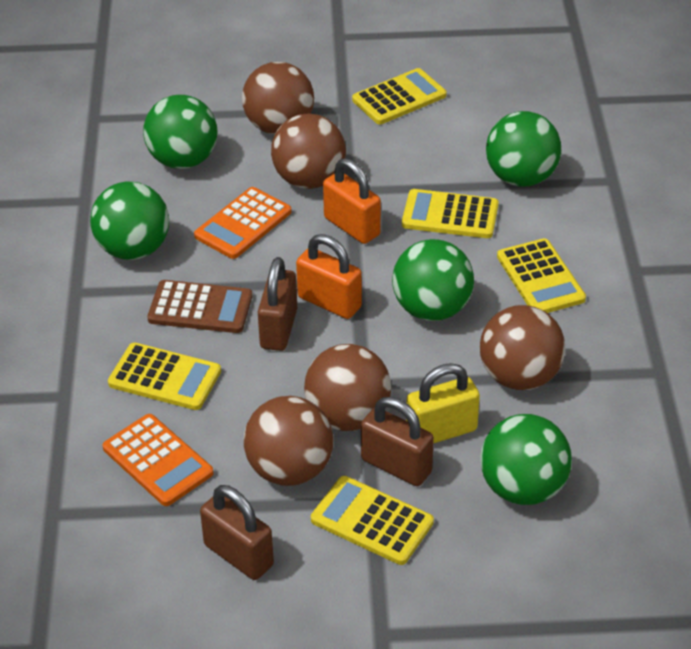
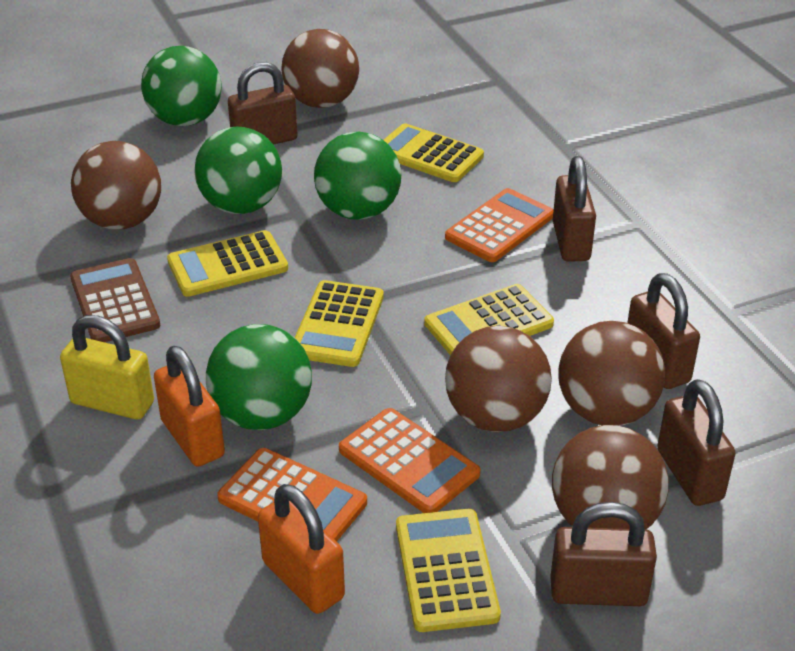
brown padlock: 3 -> 5
green ball: 5 -> 4
orange calculator: 2 -> 3

